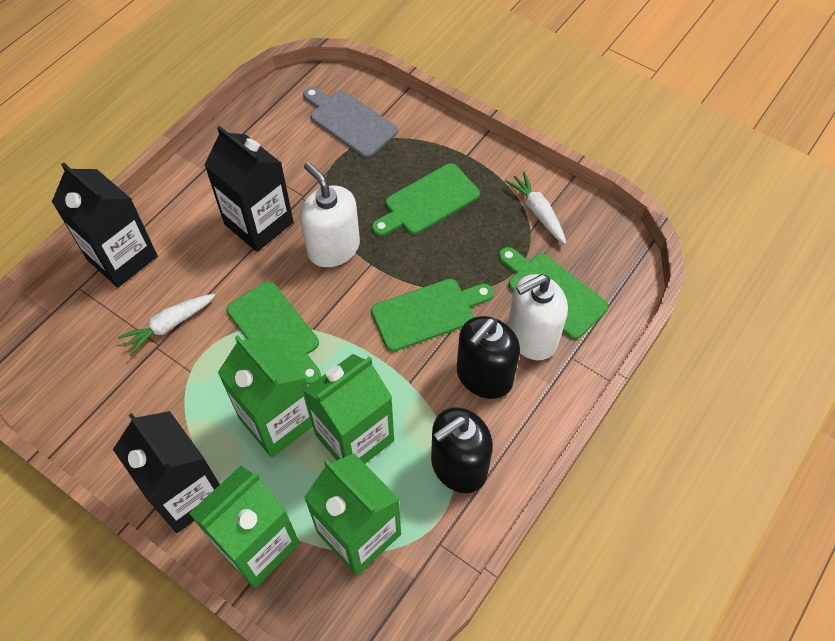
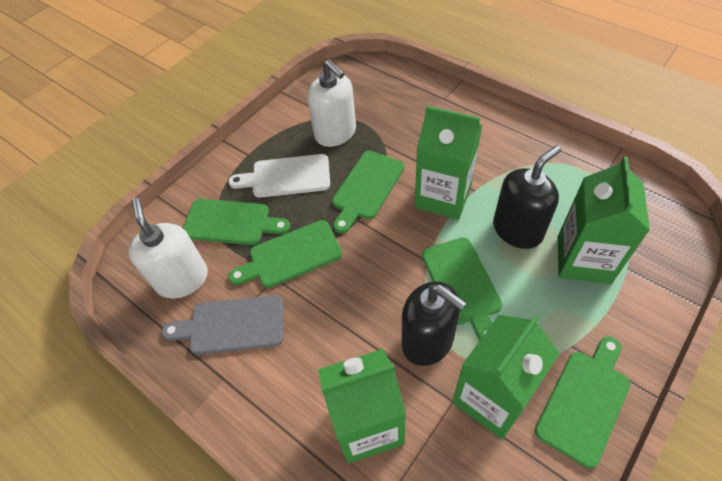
black carton: 3 -> 0
green cutting board: 4 -> 5
white carrot: 2 -> 0
white cutting board: 0 -> 1

